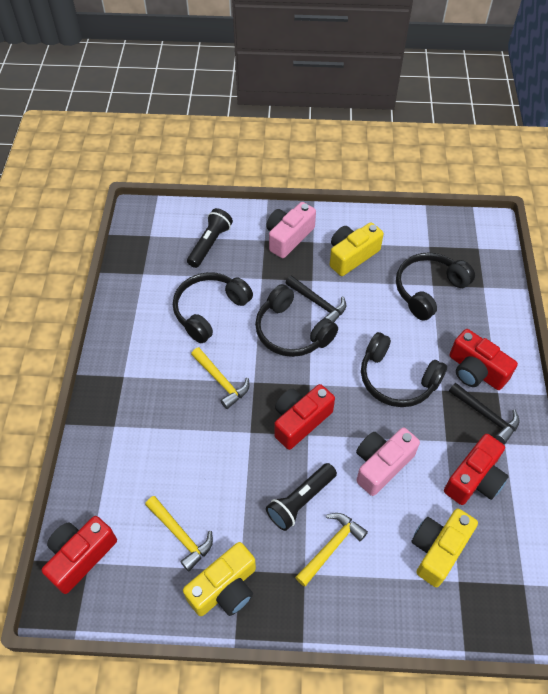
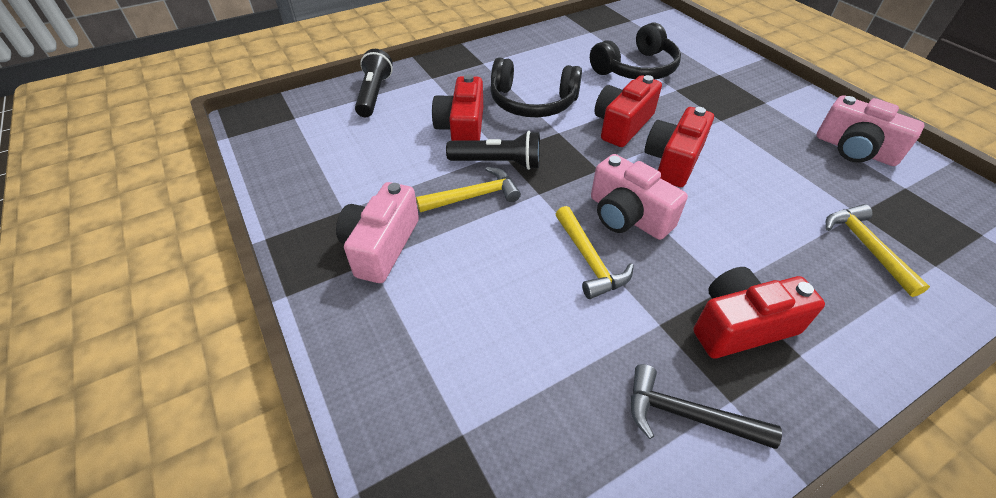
black hammer: 2 -> 1
black headphones: 4 -> 2
pink camera: 2 -> 3
yellow camera: 3 -> 0

